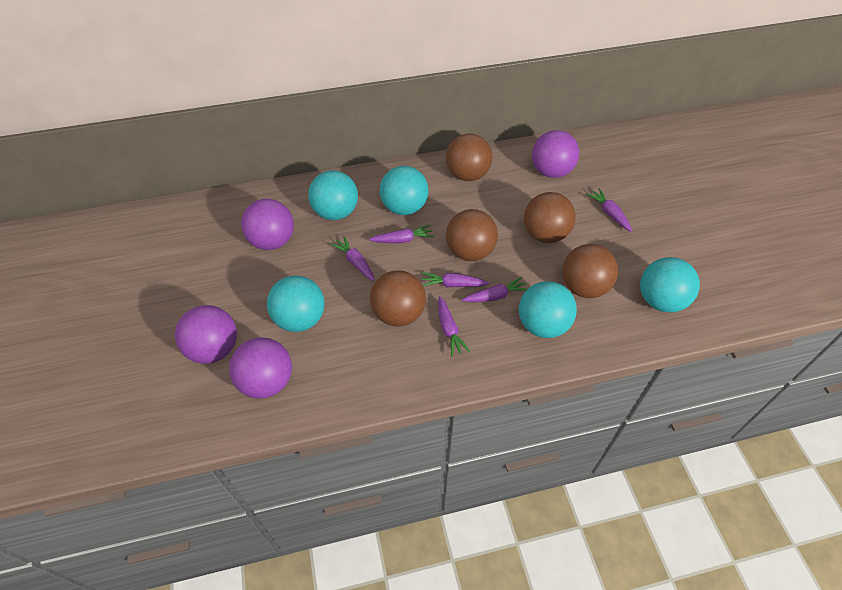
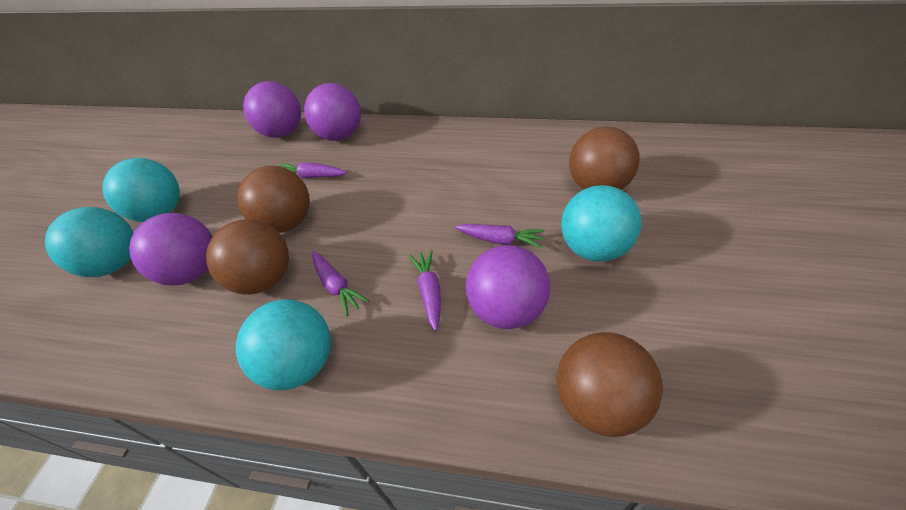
brown ball: 5 -> 4
purple carrot: 6 -> 4
turquoise ball: 5 -> 4

